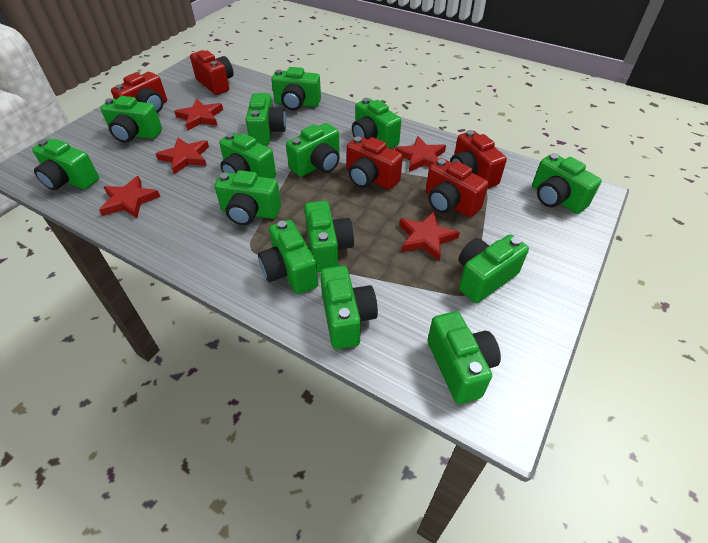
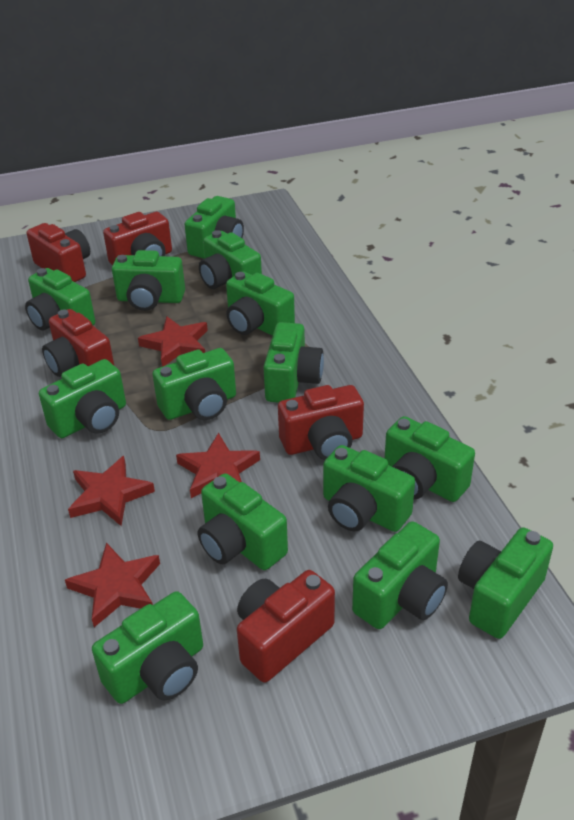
red star: 5 -> 4

